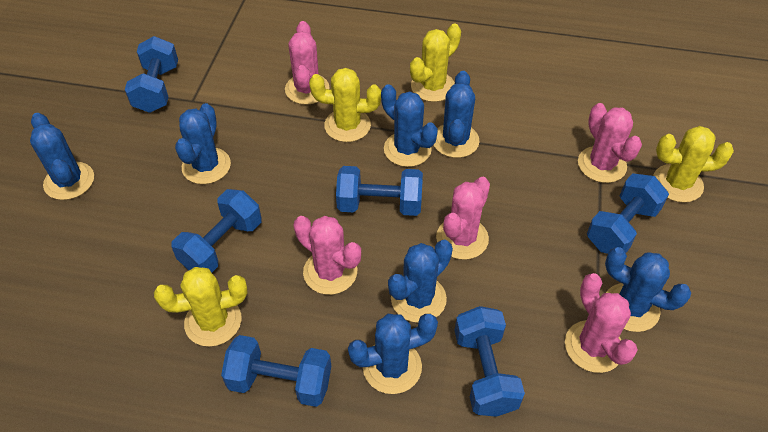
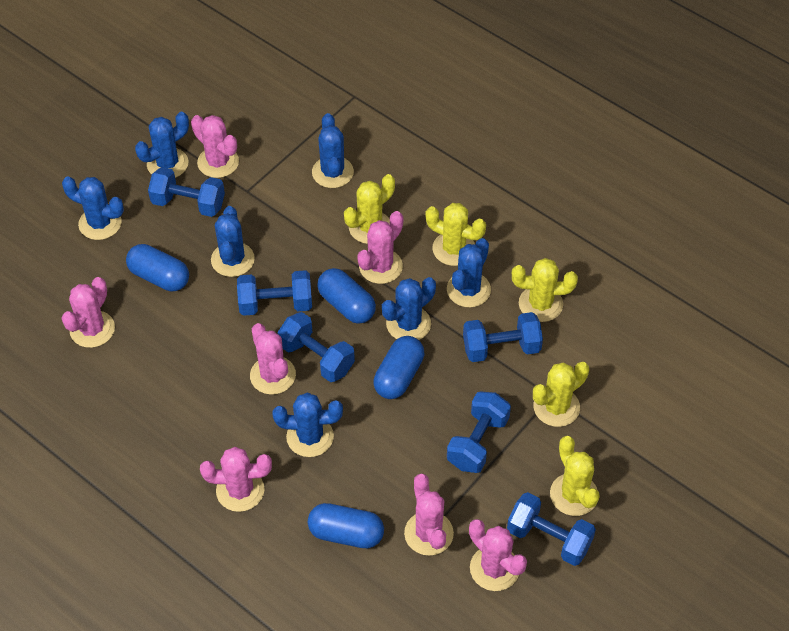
blue capsule: 0 -> 4
pink cactus: 5 -> 7
yellow cactus: 4 -> 5

